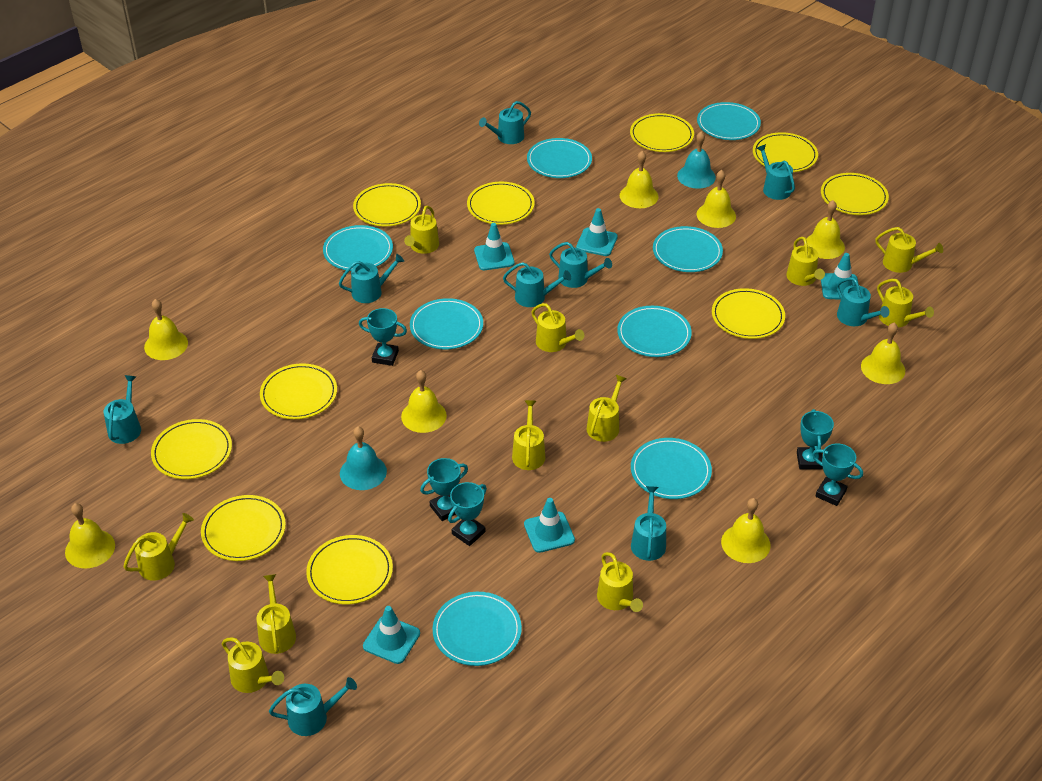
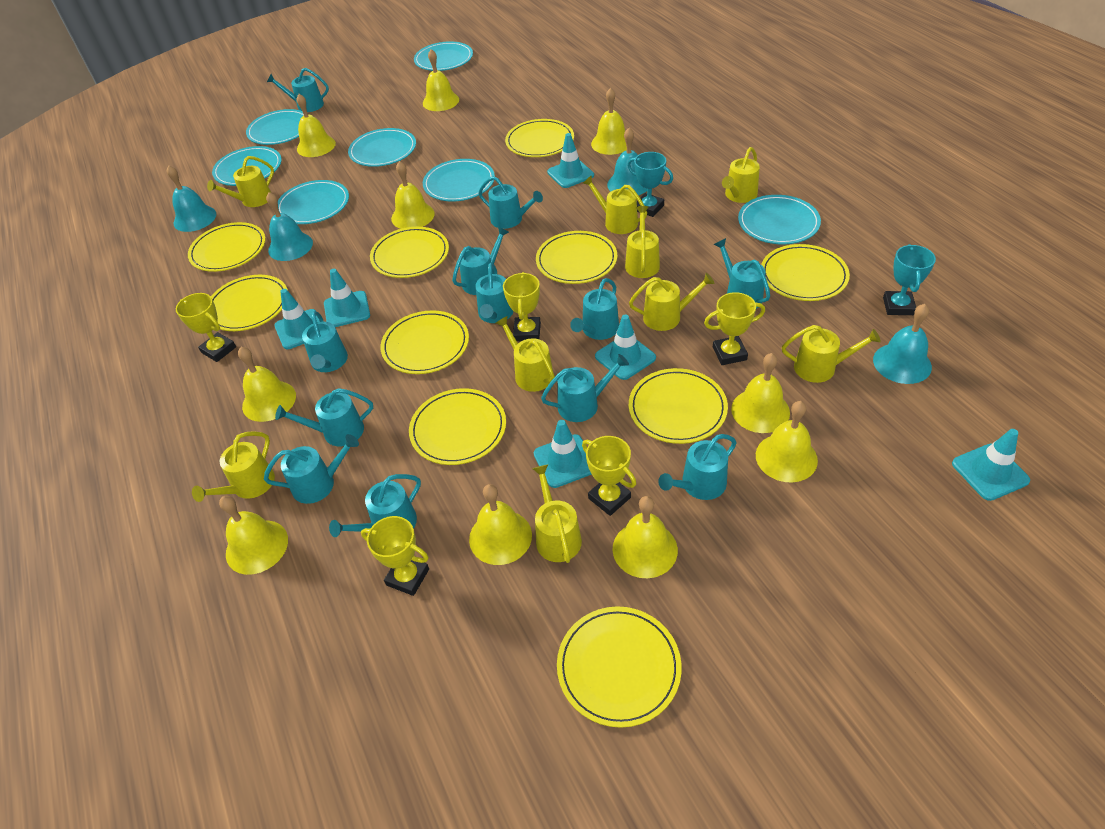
turquoise bell: 2 -> 4
turquoise plate: 8 -> 7
turquoise traffic cone: 5 -> 6
turquoise trophy: 5 -> 2
turquoise watering can: 9 -> 12
yellow bell: 8 -> 10
yellow trophy: 0 -> 5
yellow watering can: 11 -> 9

